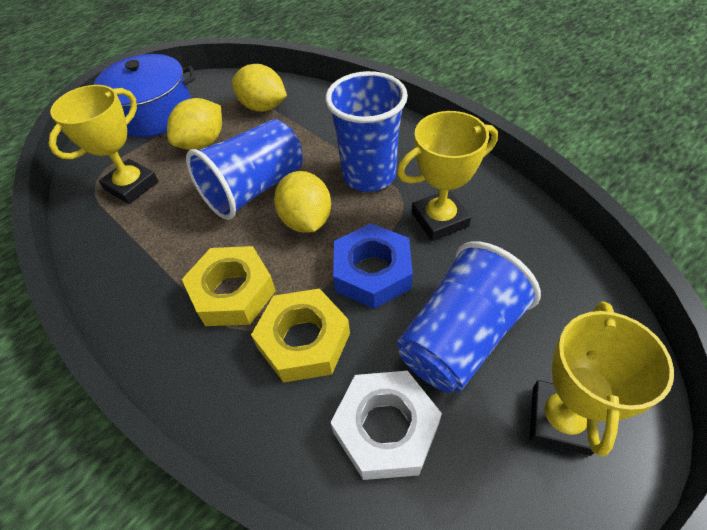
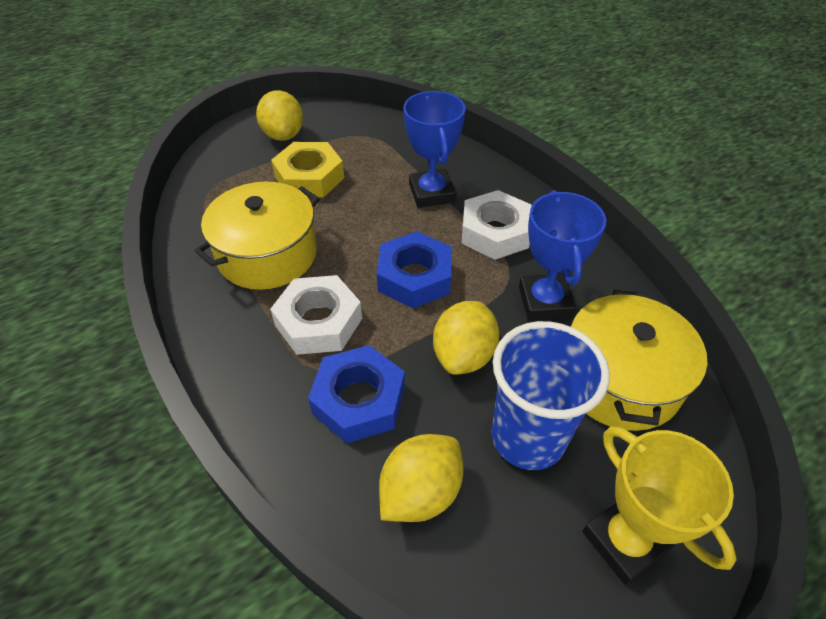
blue cup: 3 -> 1
blue nut: 1 -> 2
blue pot: 1 -> 0
blue trophy: 0 -> 2
white nut: 1 -> 2
yellow nut: 2 -> 1
yellow pot: 0 -> 2
yellow trophy: 3 -> 1

